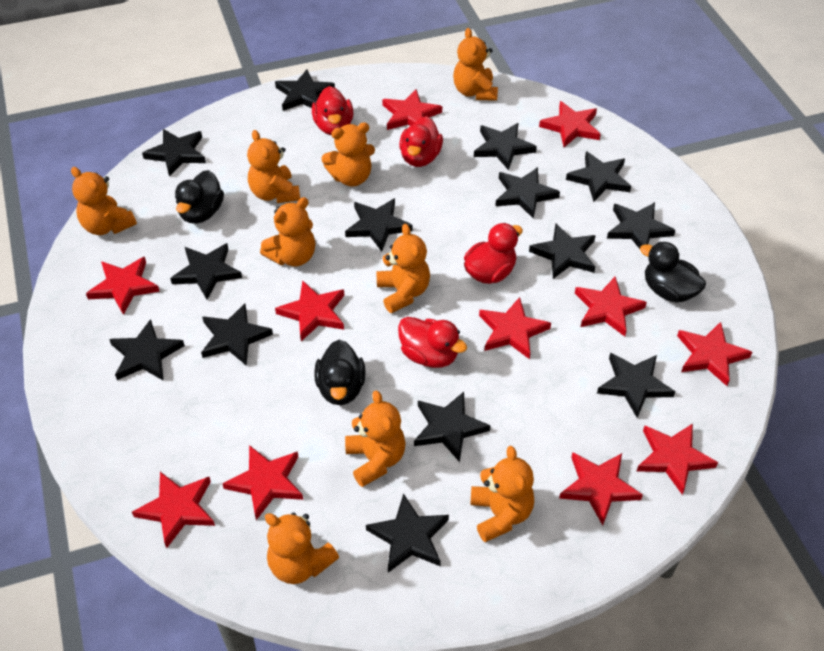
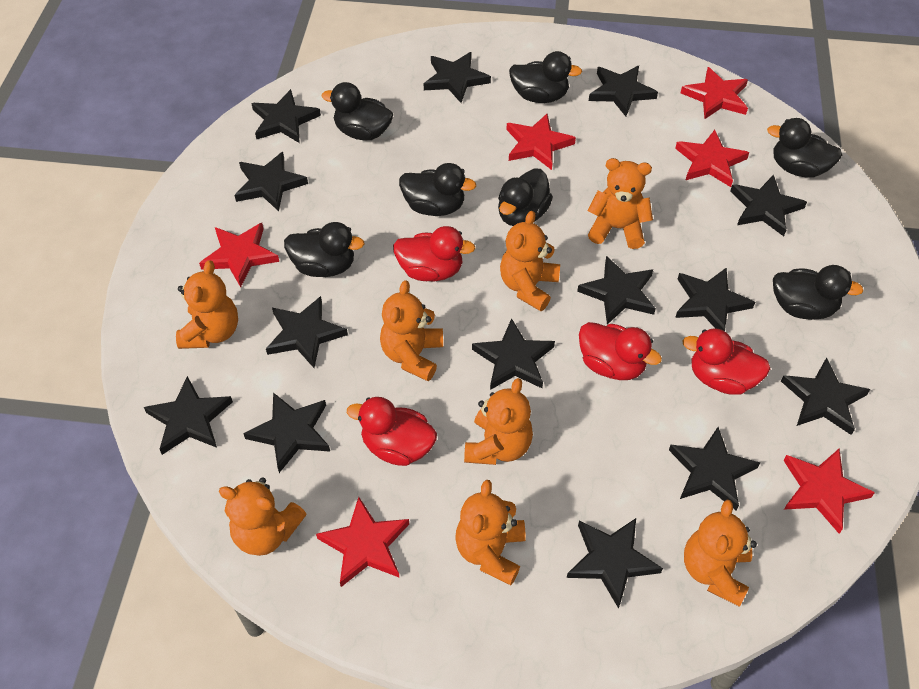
black duck: 3 -> 7
orange teddy bear: 9 -> 8
red star: 11 -> 6

